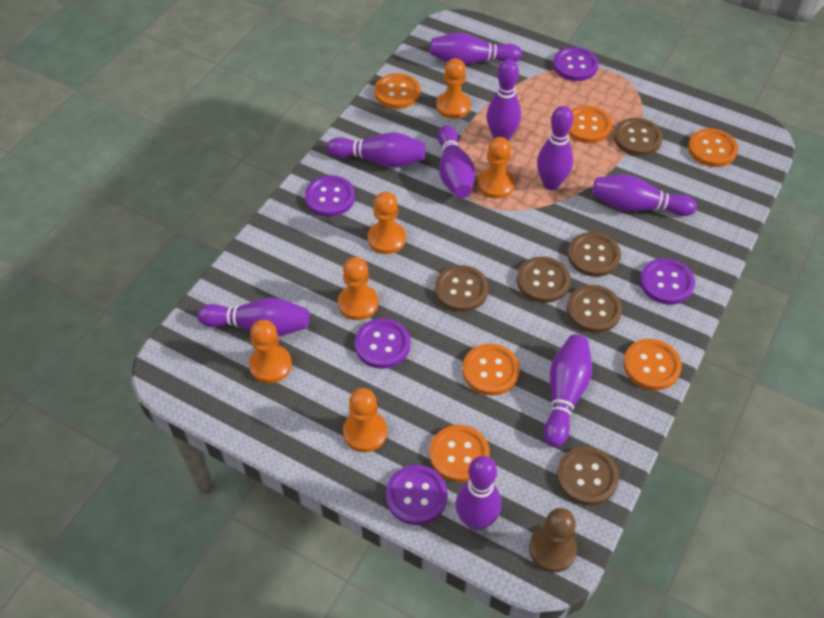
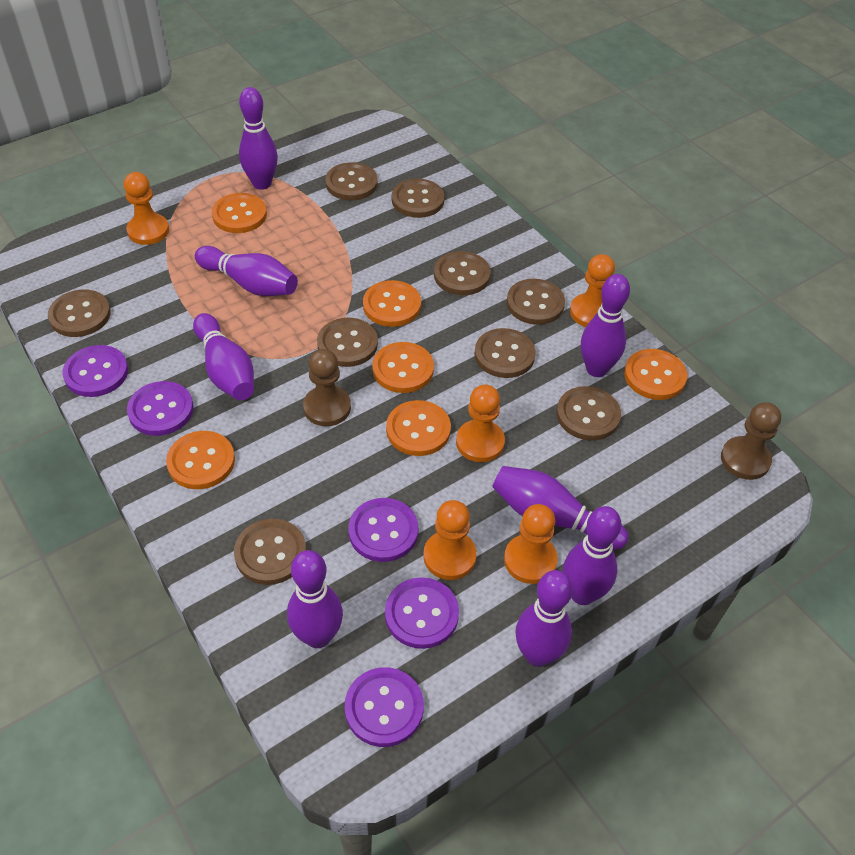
brown button: 6 -> 9
brown pawn: 1 -> 2
orange pawn: 6 -> 5
purple bowling pin: 9 -> 8

